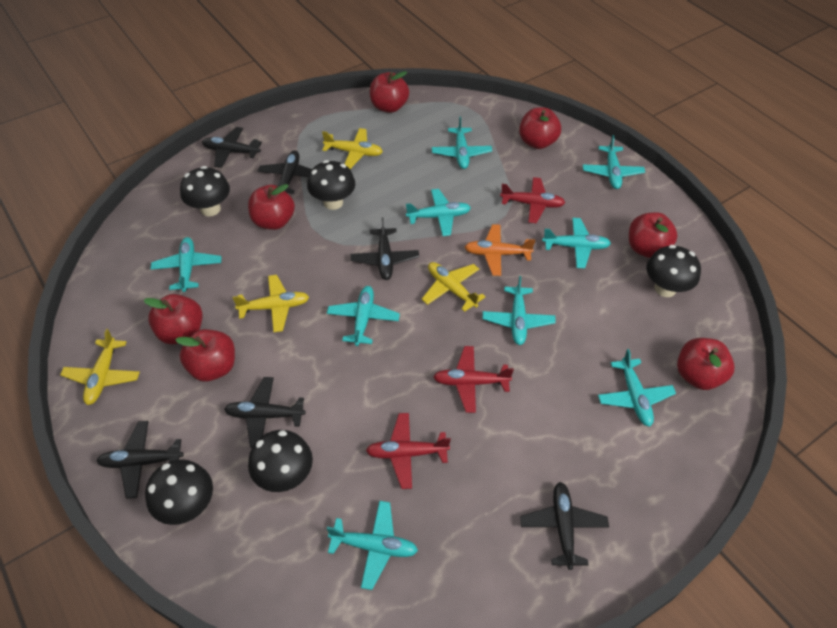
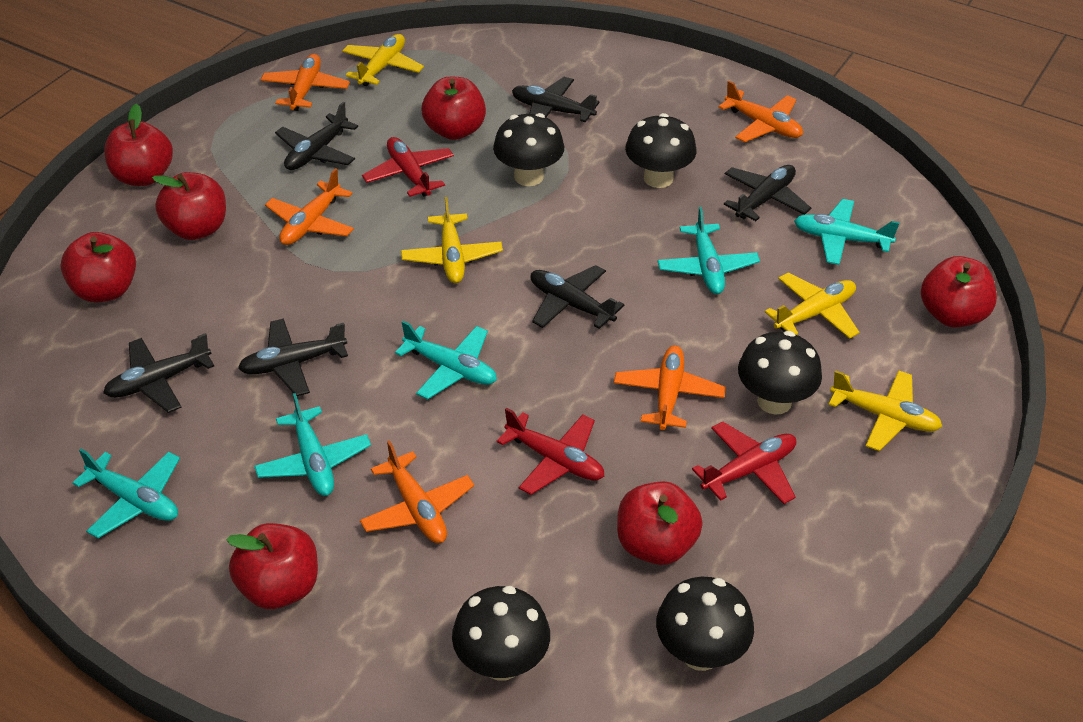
orange plane: 1 -> 5
turquoise plane: 9 -> 5

